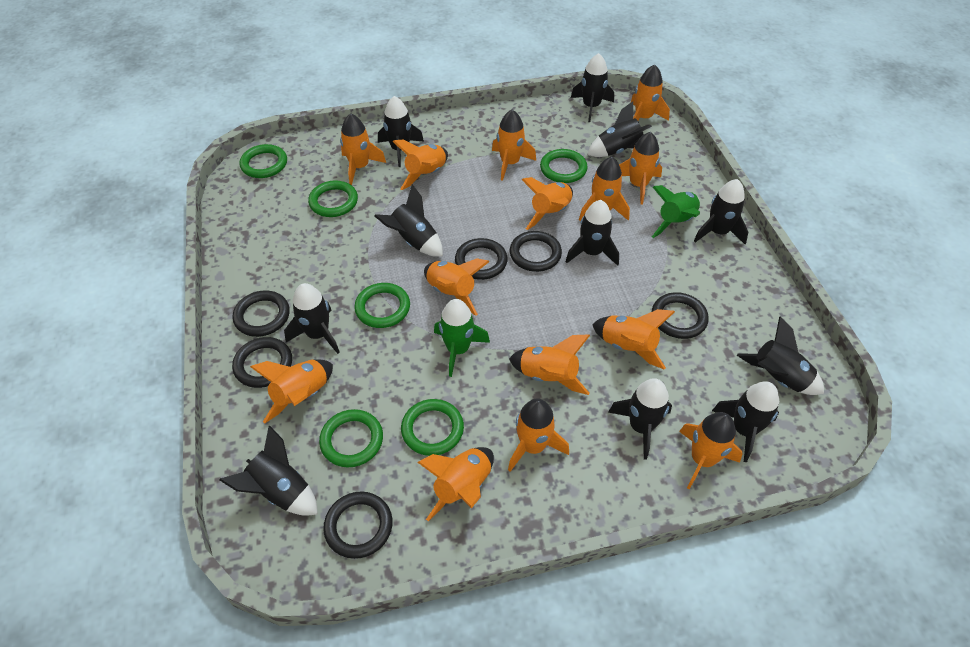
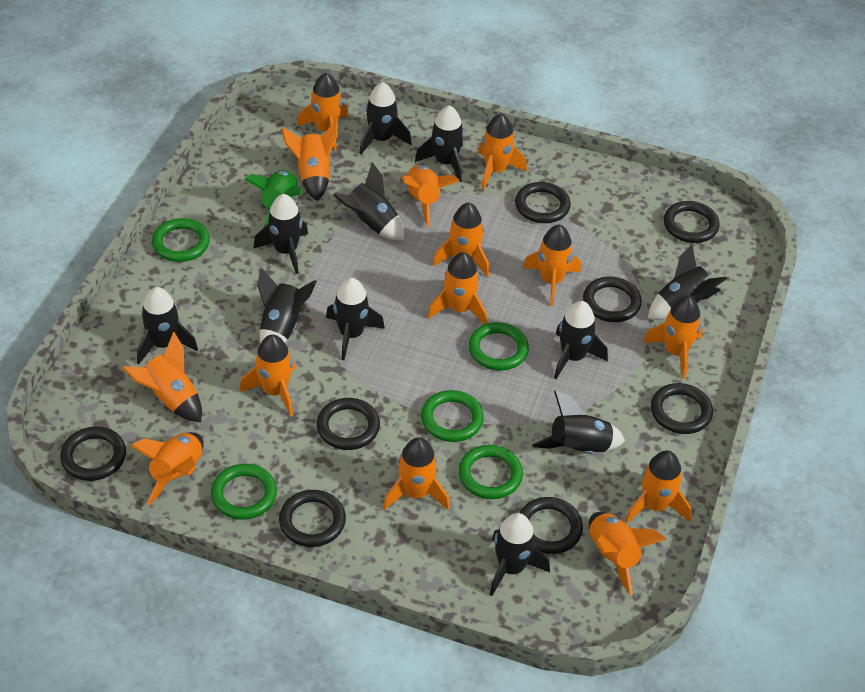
black ring: 6 -> 8
green ring: 6 -> 5
green rocket: 2 -> 1

